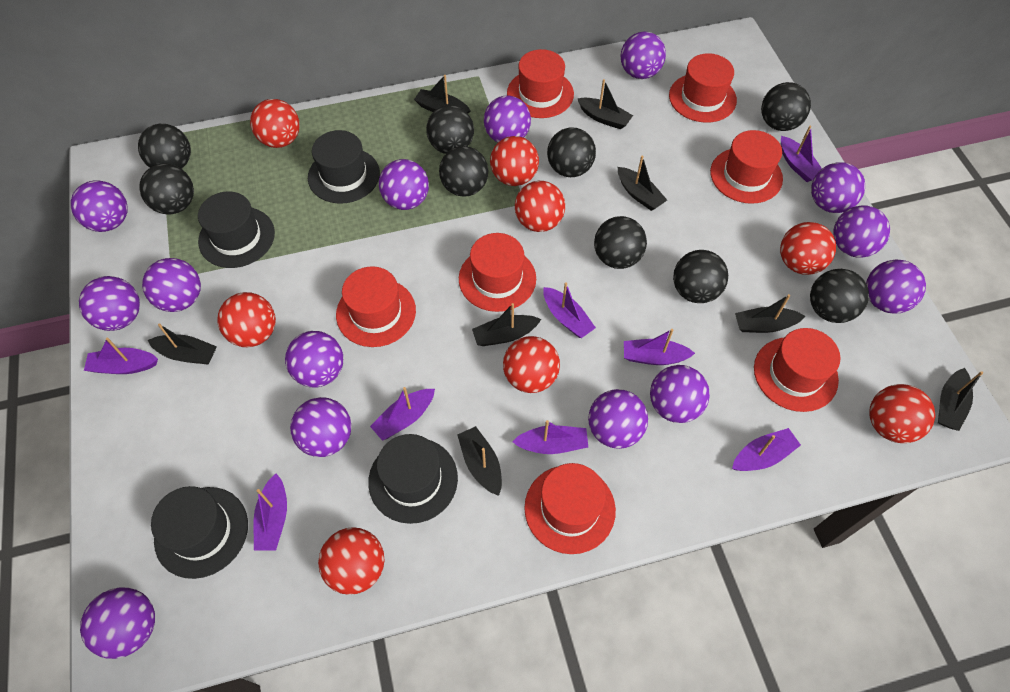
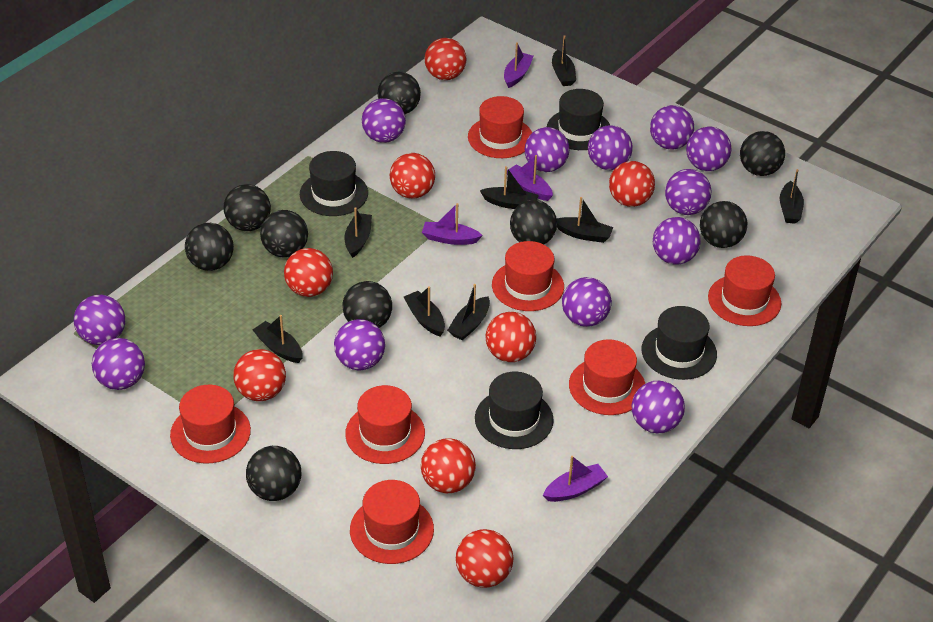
purple ball: 14 -> 12
purple boat: 8 -> 4

